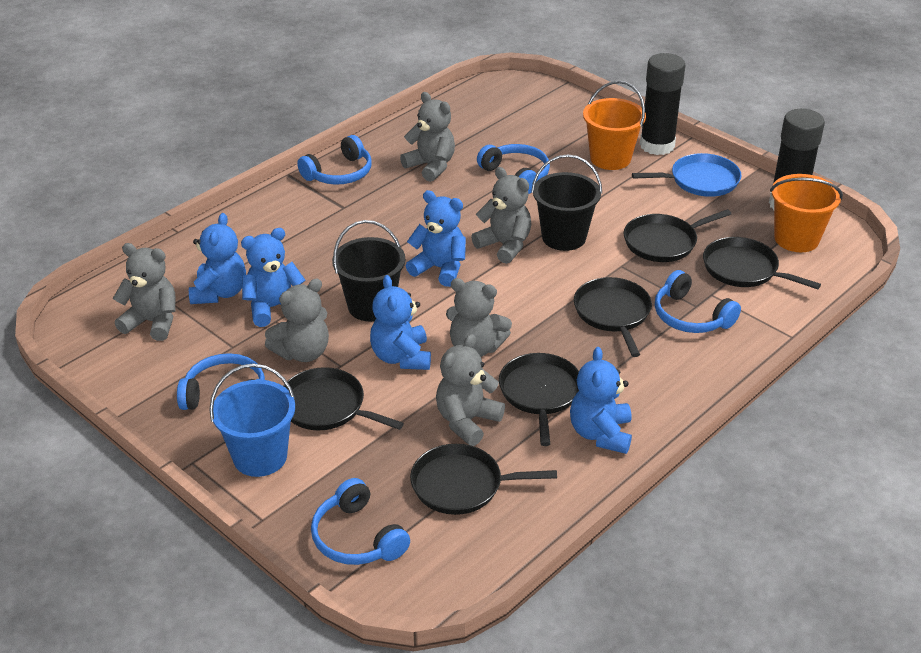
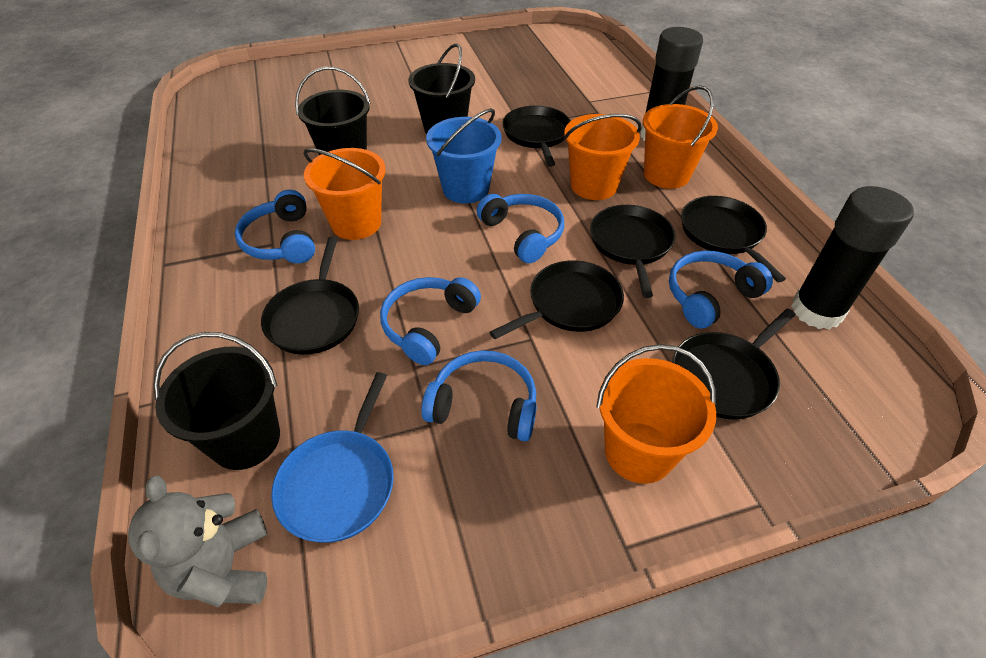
black bucket: 2 -> 3
blue teddy bear: 5 -> 0
grey teddy bear: 6 -> 1
orange bucket: 2 -> 4

